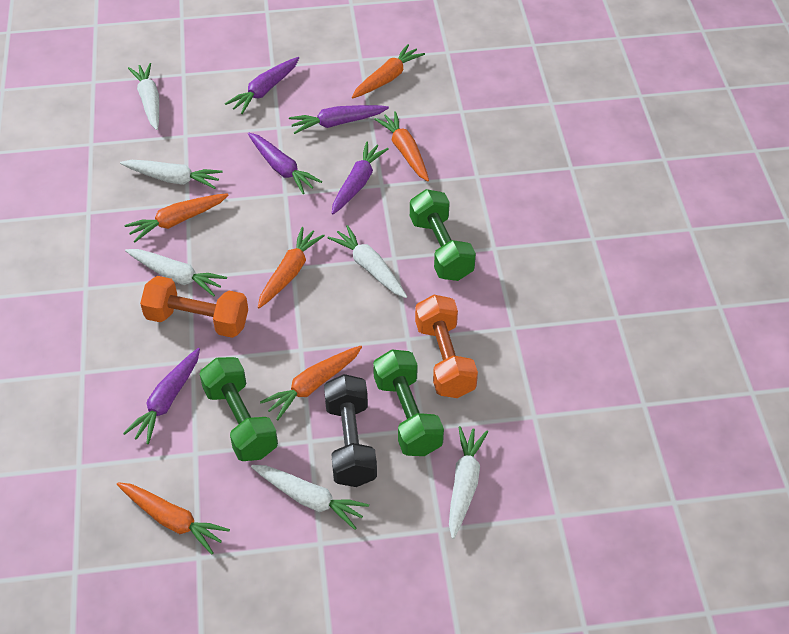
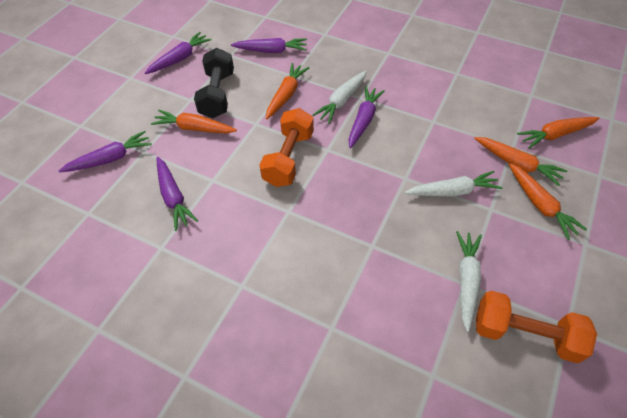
green dumbbell: 3 -> 0
orange carrot: 6 -> 5
white carrot: 6 -> 3

